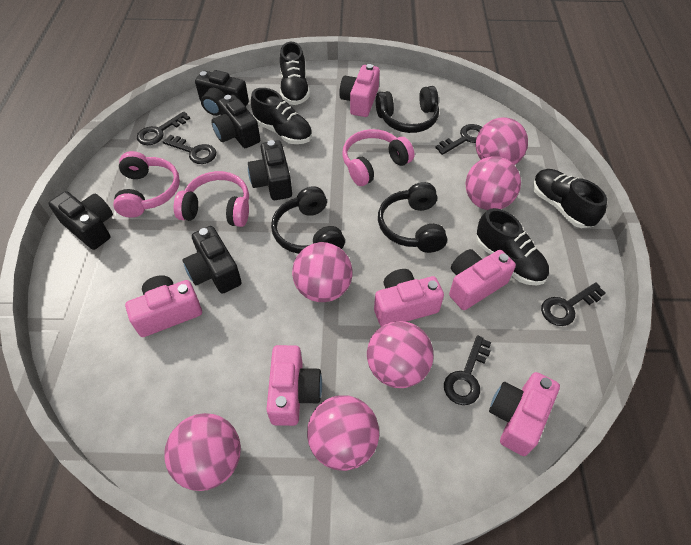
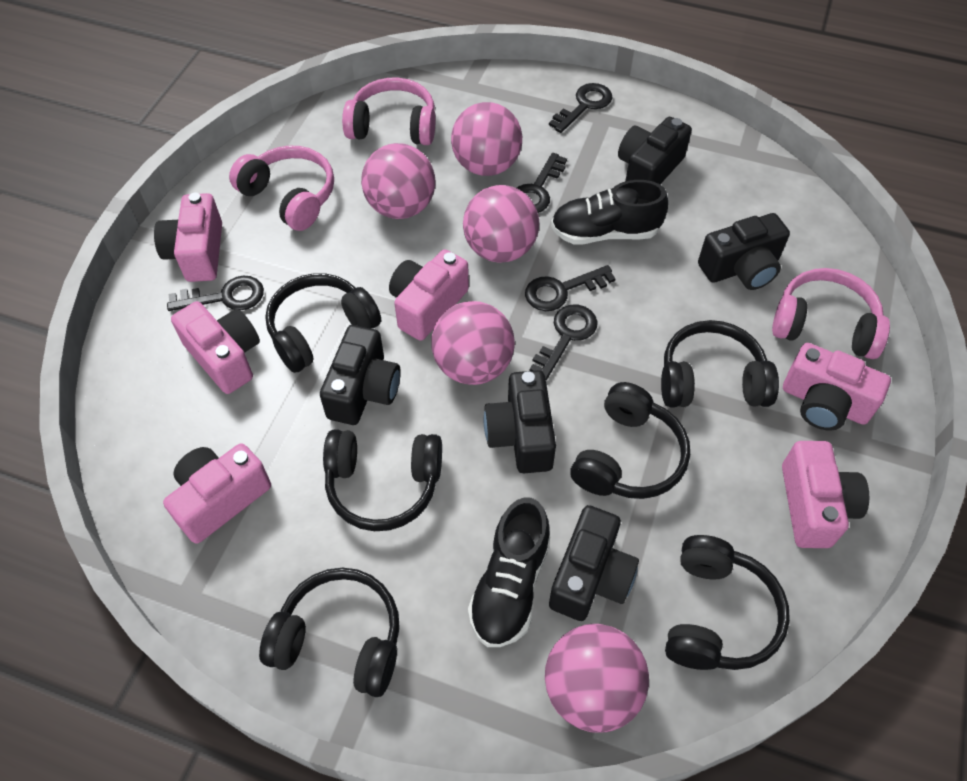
black headphones: 3 -> 6
black shoe: 4 -> 2
pink ball: 6 -> 5

